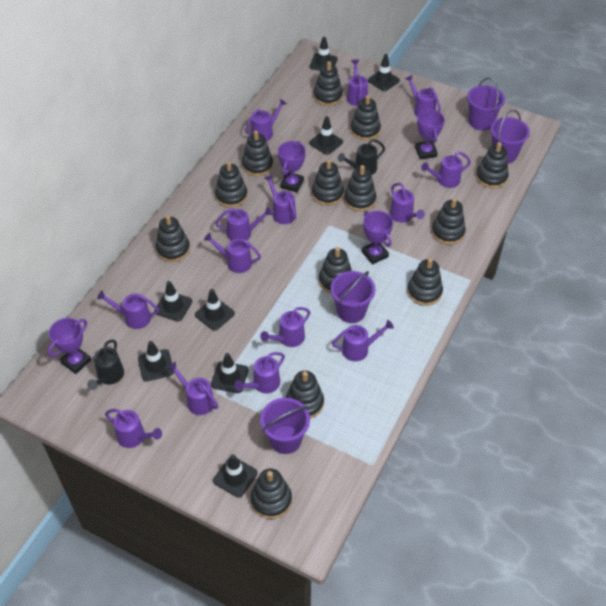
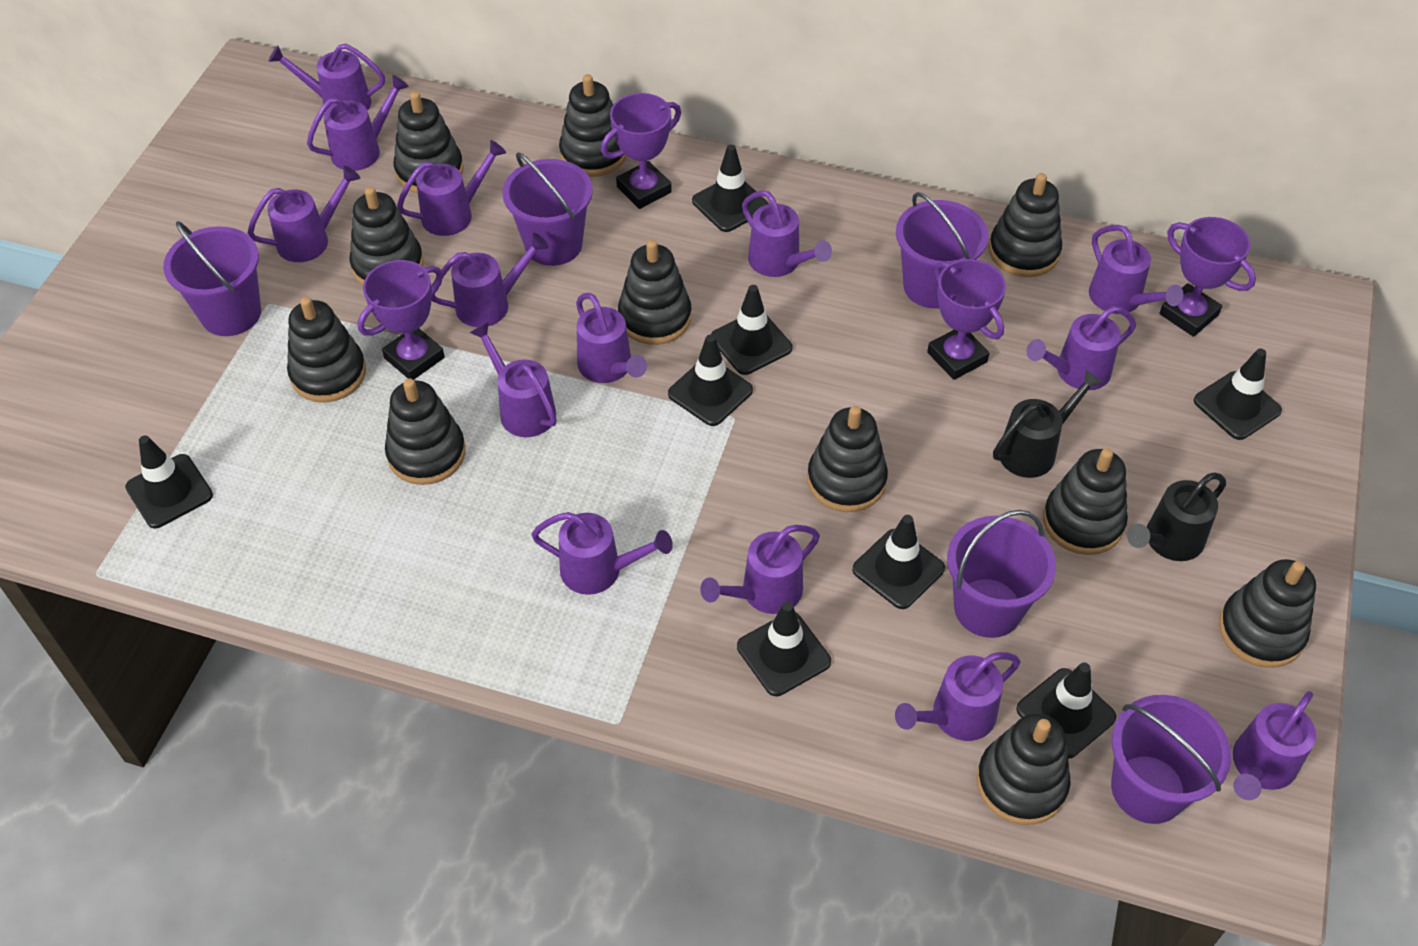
black stacking toy: 13 -> 11
purple bucket: 4 -> 5

